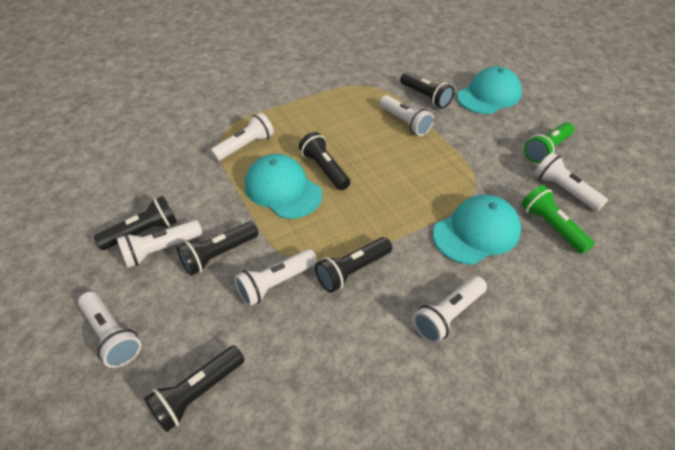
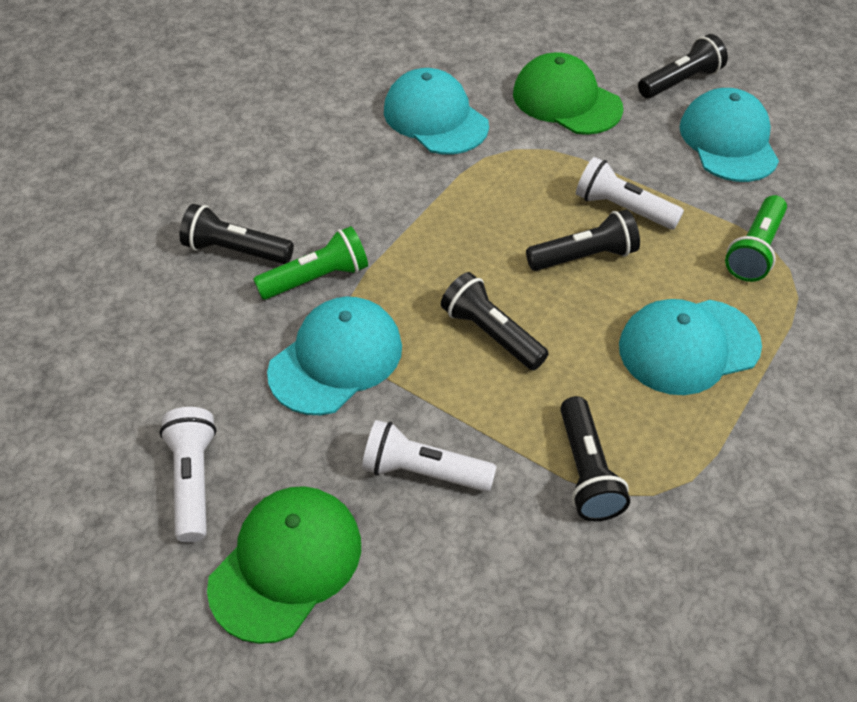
black flashlight: 6 -> 5
green cap: 0 -> 2
turquoise cap: 3 -> 4
white flashlight: 7 -> 3

